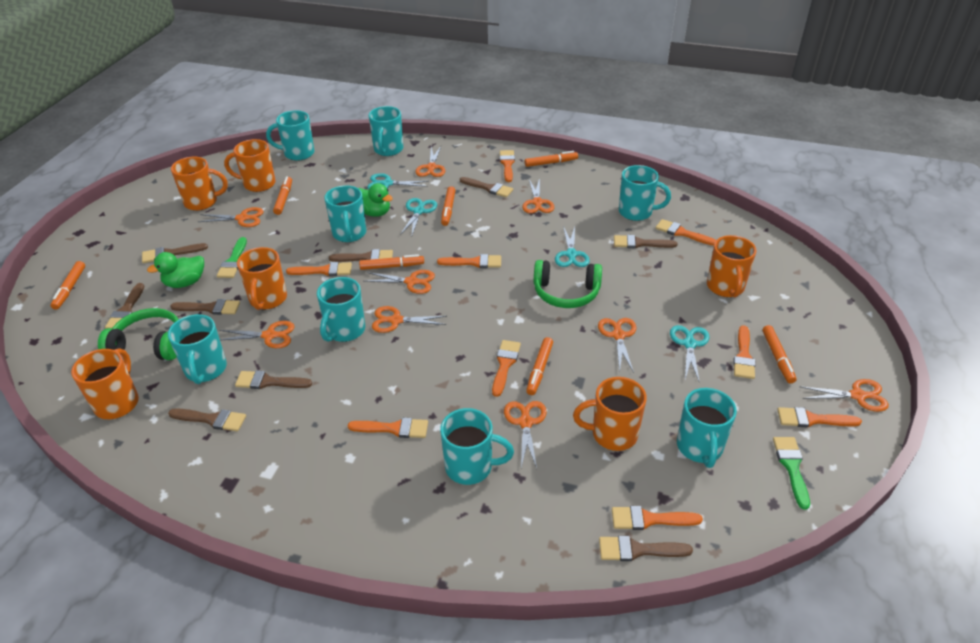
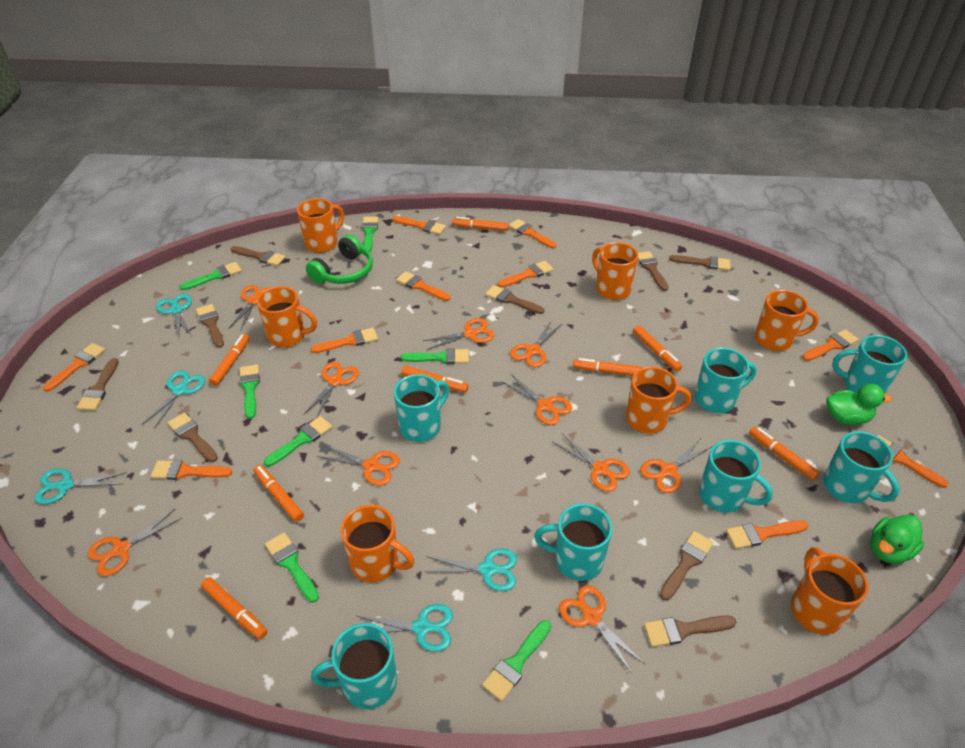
green brush: 2 -> 7
green headphones: 2 -> 1
orange brush: 9 -> 10
orange marker: 7 -> 8
orange mug: 6 -> 7
orange scissors: 9 -> 10
turquoise mug: 8 -> 7
turquoise scissors: 4 -> 5

